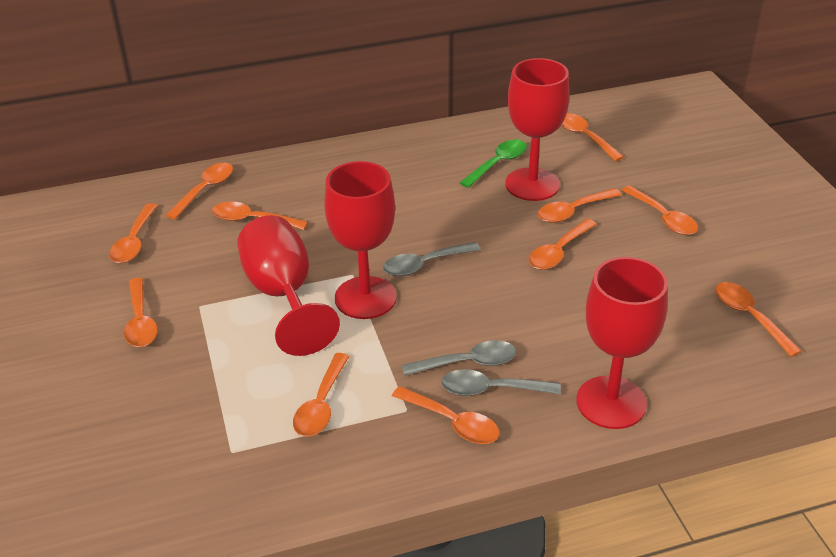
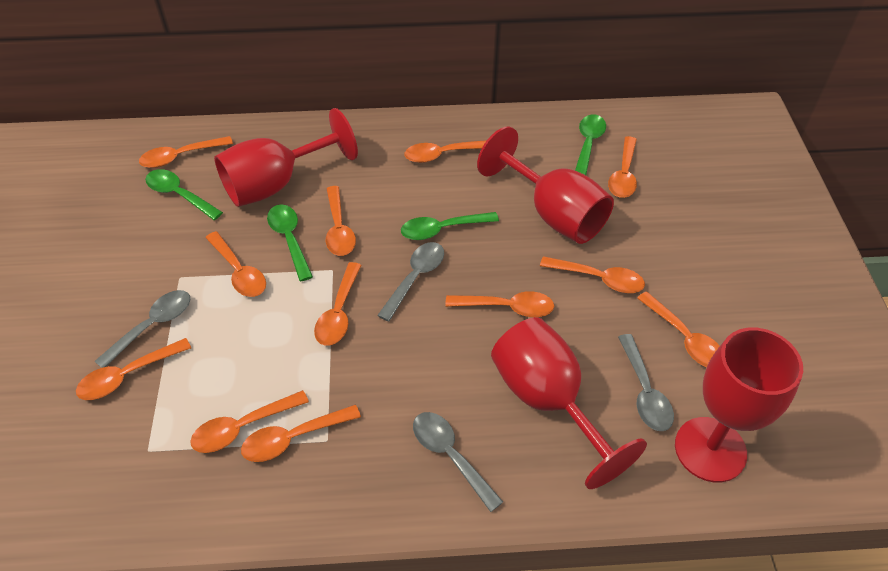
green spoon: 1 -> 4
grey spoon: 3 -> 4
orange spoon: 11 -> 12

